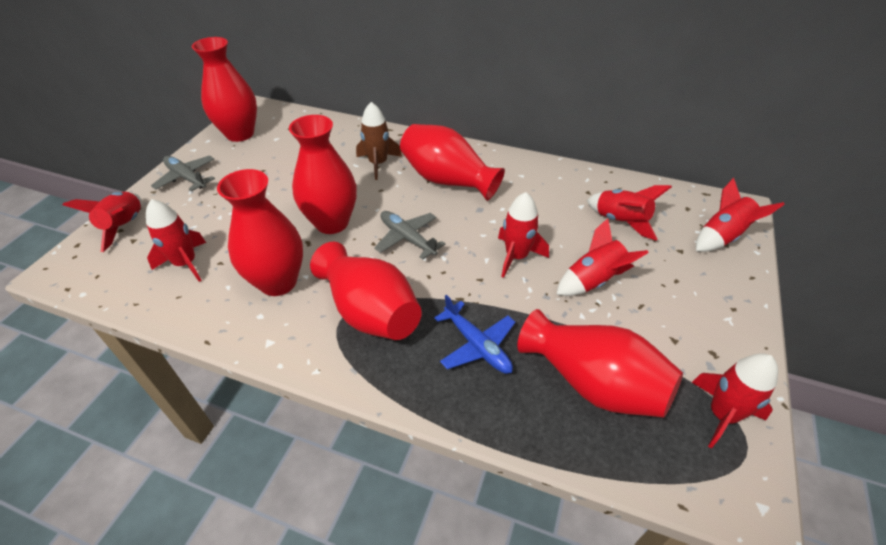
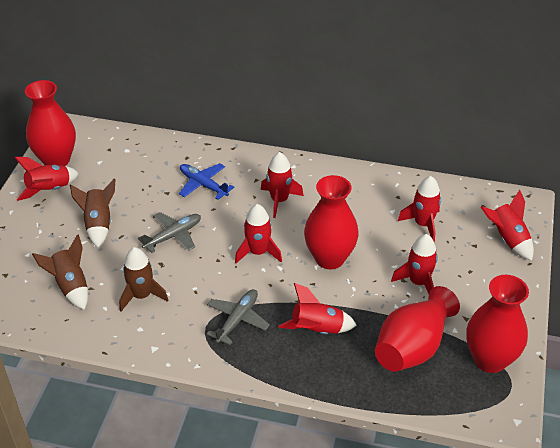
brown rocket: 1 -> 3
red vase: 6 -> 4

